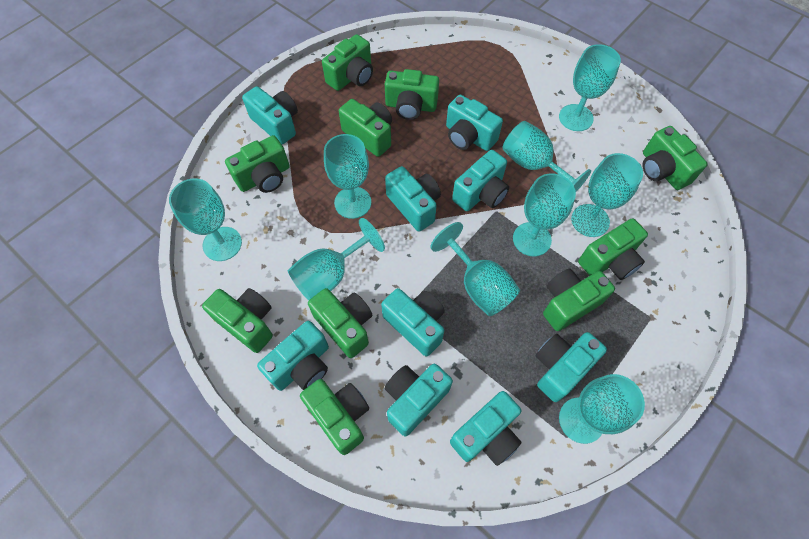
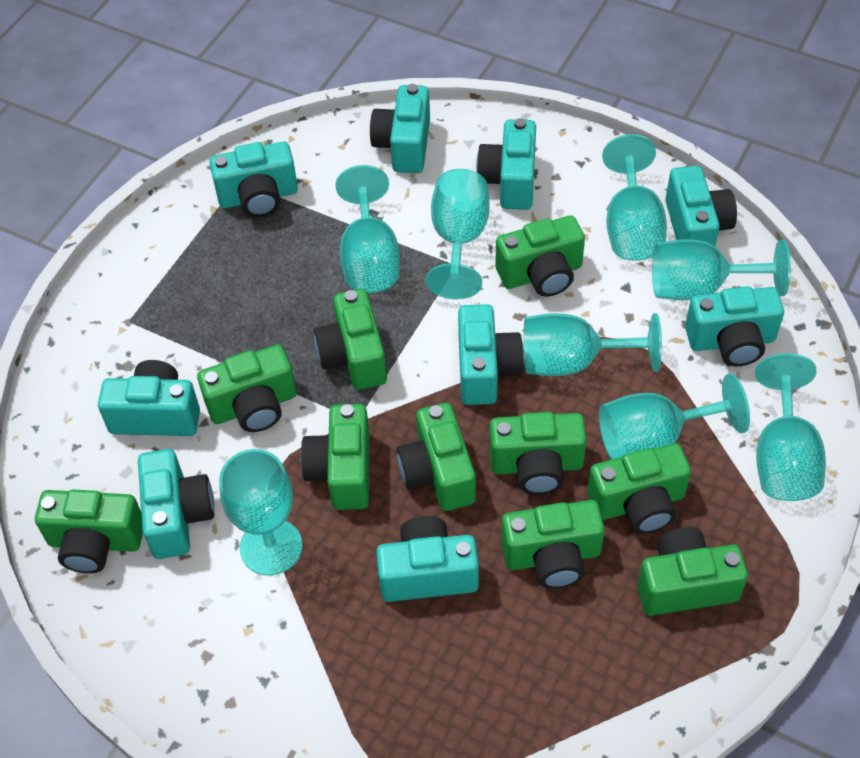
turquoise goblet: 9 -> 8

